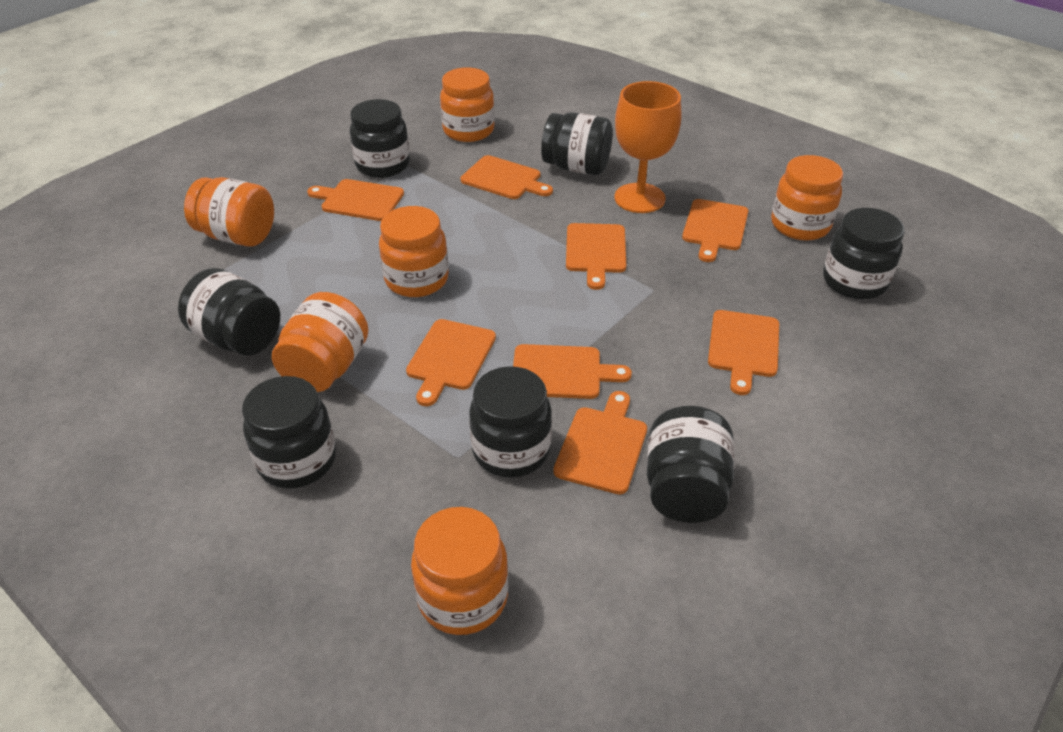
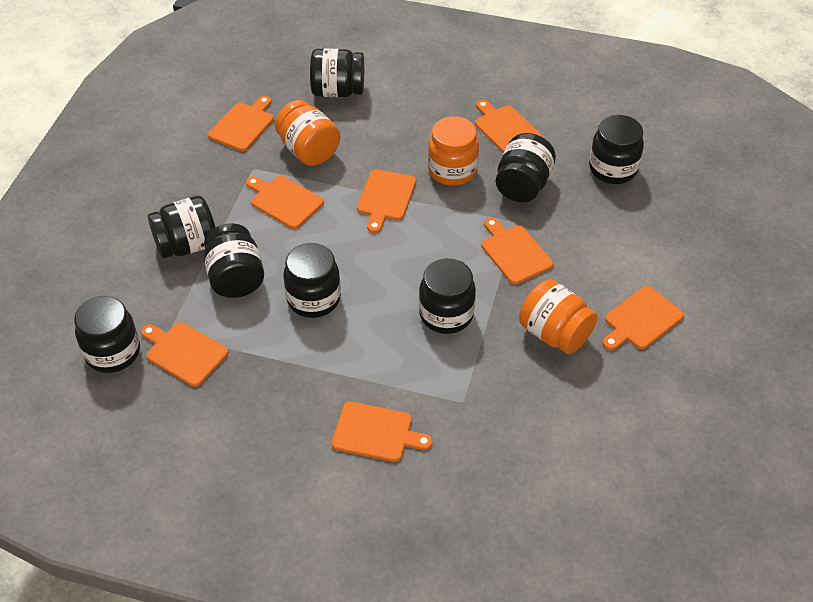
black jar: 7 -> 8
orange goblet: 1 -> 0
orange jar: 6 -> 3

